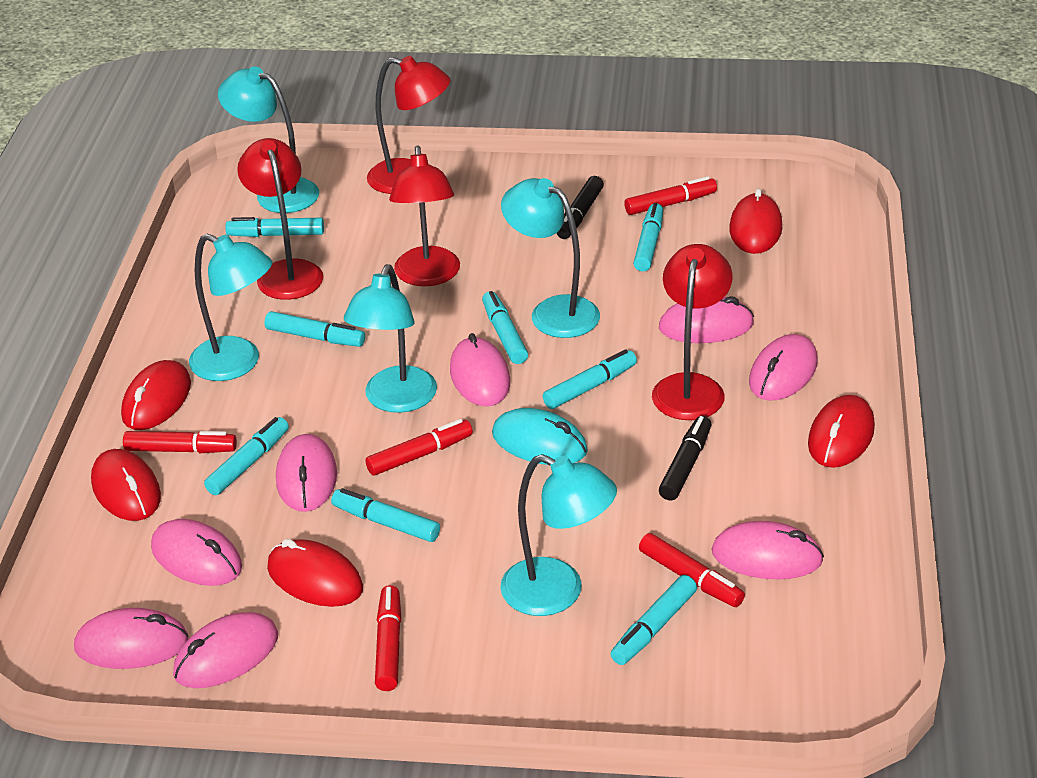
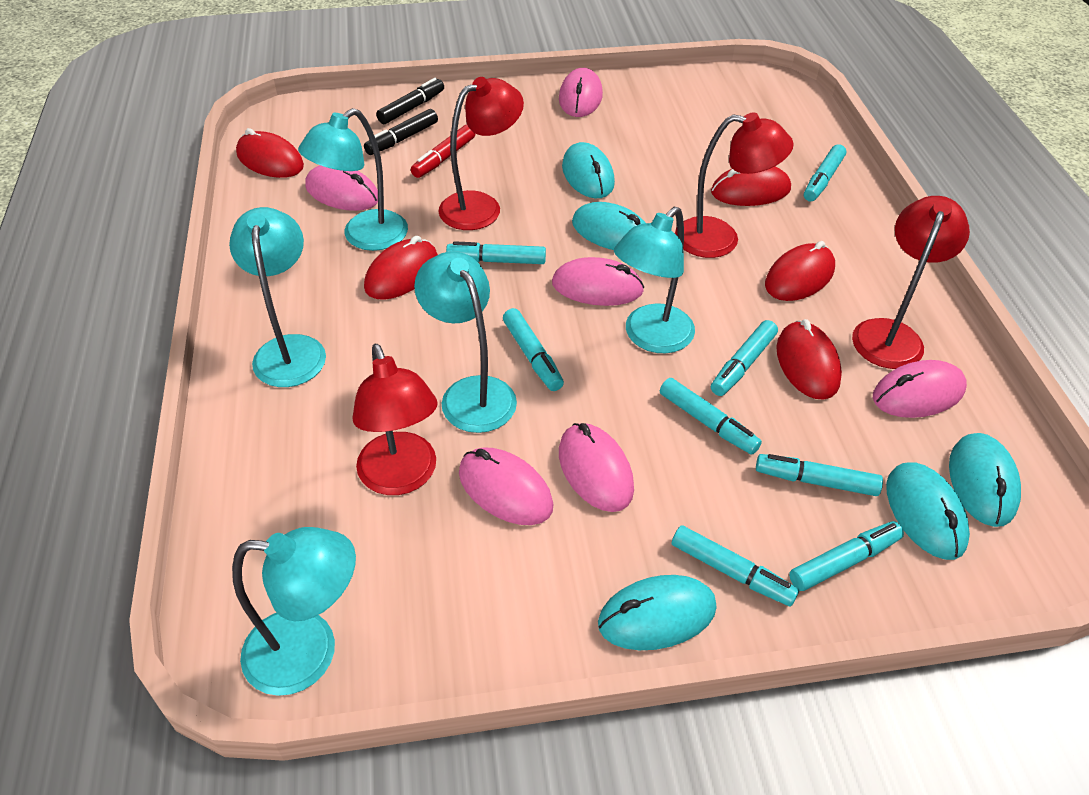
pink mouse: 8 -> 6
red marker: 5 -> 1
turquoise mouse: 1 -> 5

